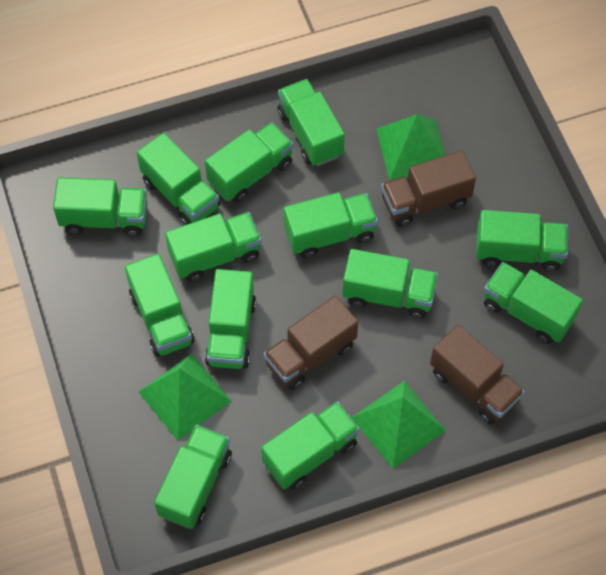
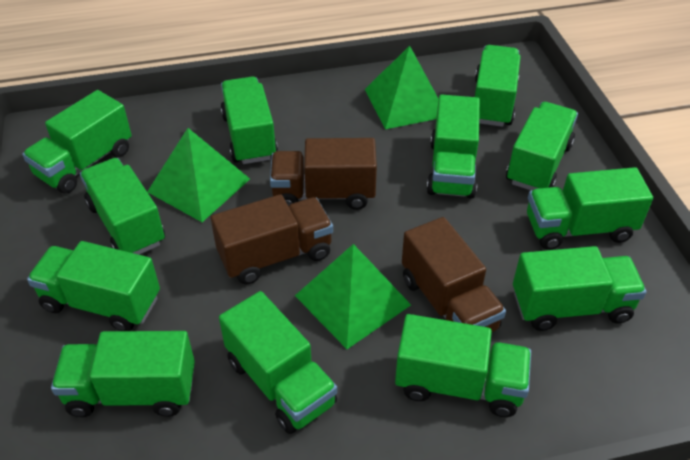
green truck: 13 -> 12

